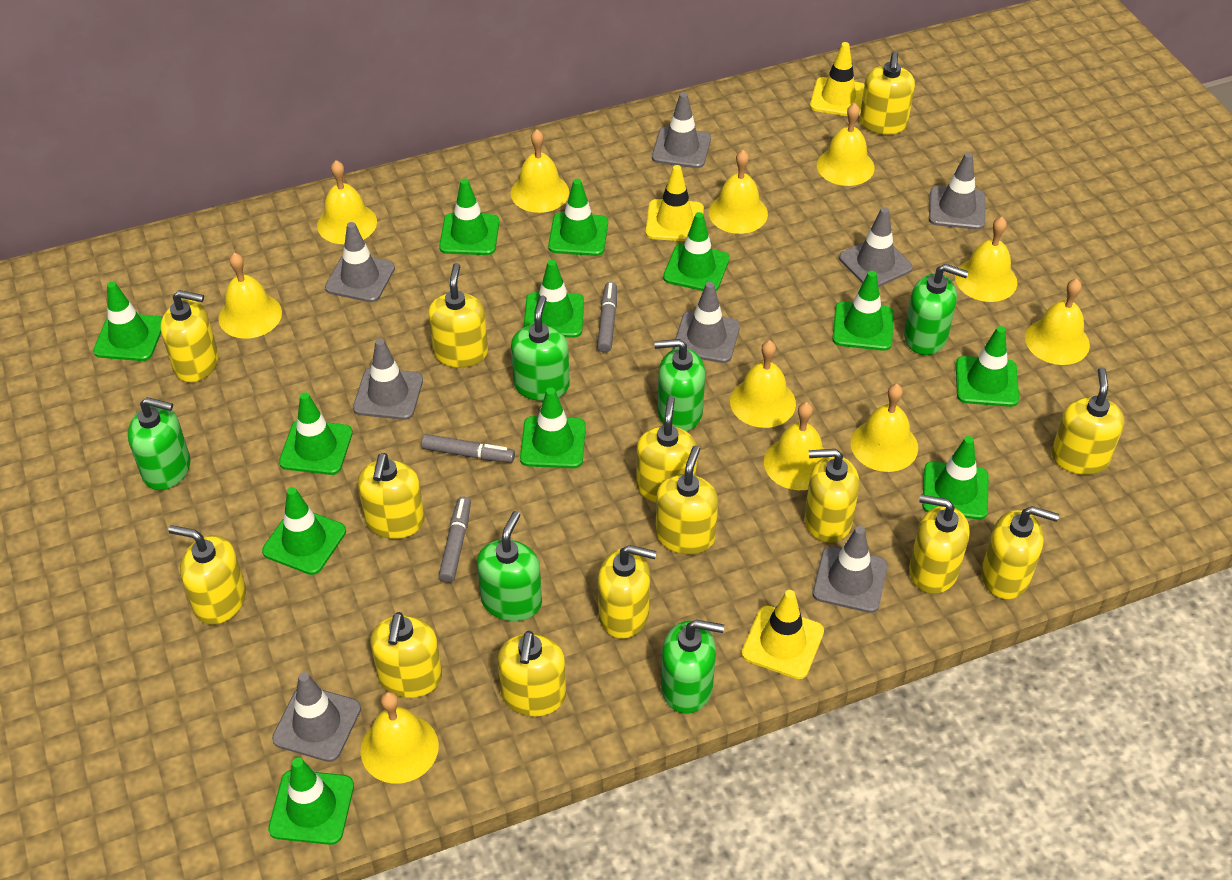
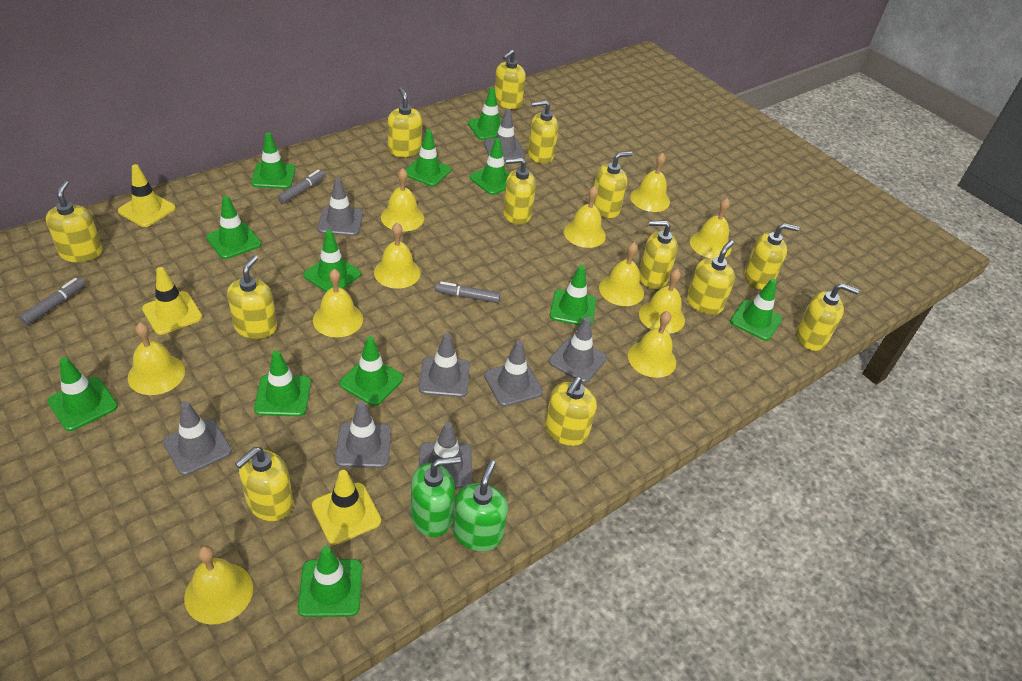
green soap dispenser: 6 -> 2
yellow soap dispenser: 14 -> 13

